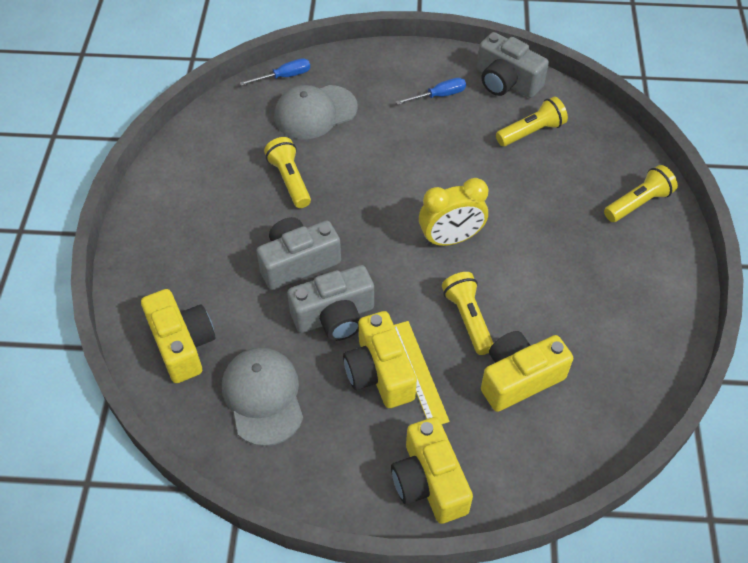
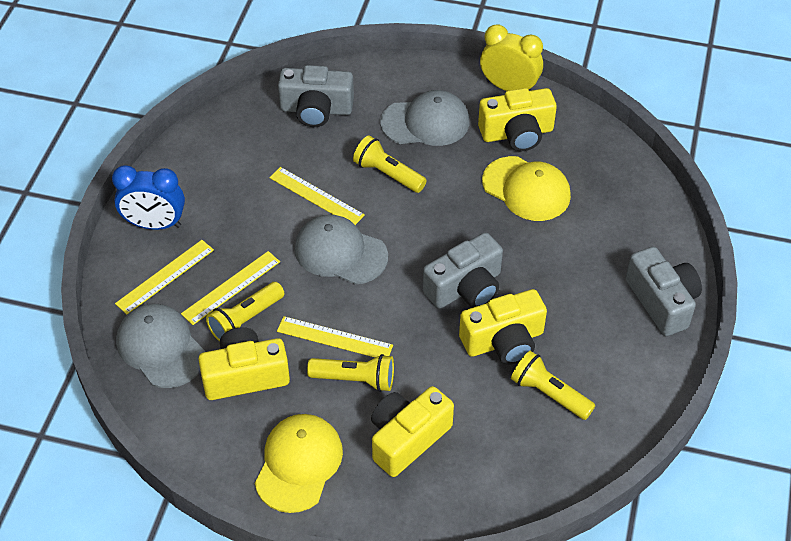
blue clock: 0 -> 1
blue screwdriver: 2 -> 0
grey cap: 2 -> 3
yellow cap: 0 -> 2
yellow ruler: 1 -> 4

